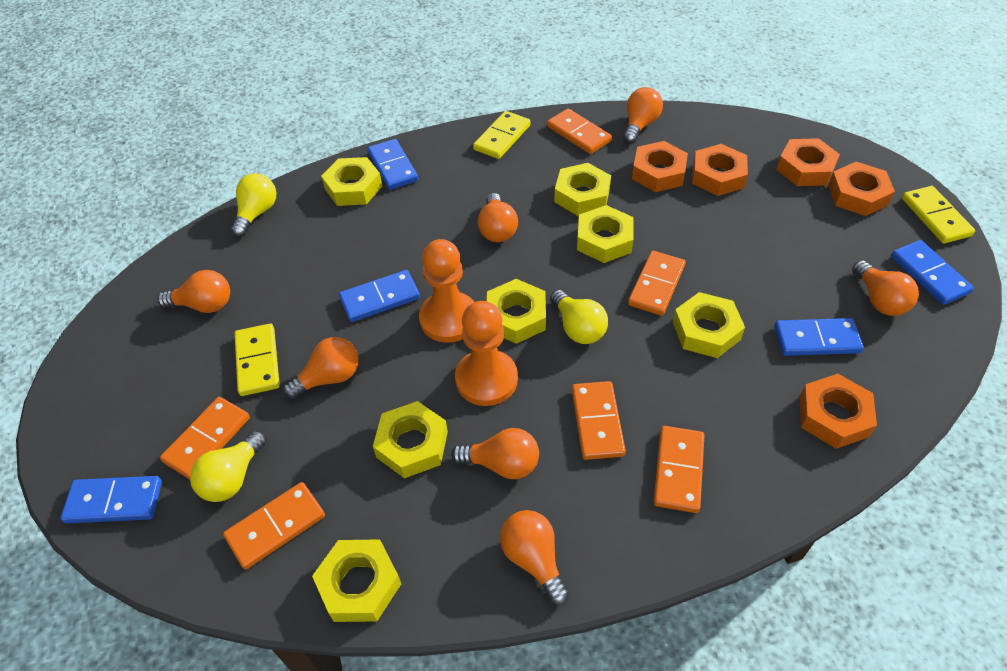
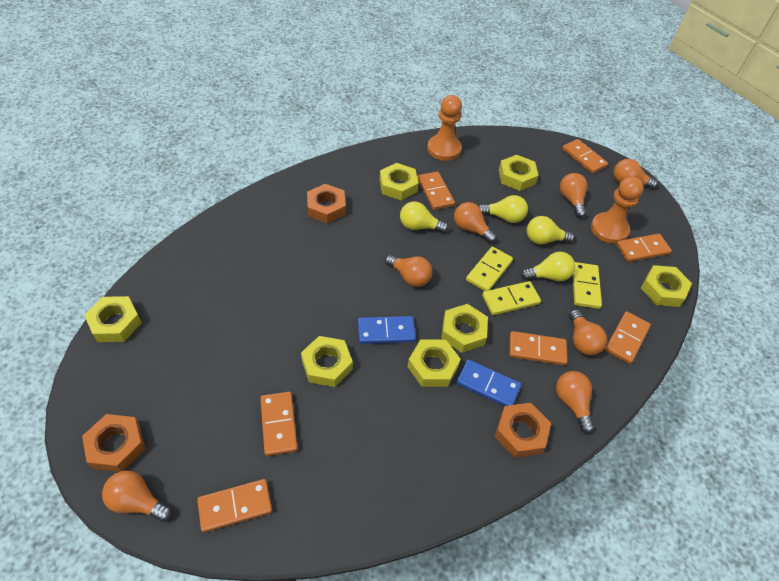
blue domino: 5 -> 2
orange domino: 6 -> 7
orange nut: 5 -> 3
yellow light bulb: 3 -> 4

